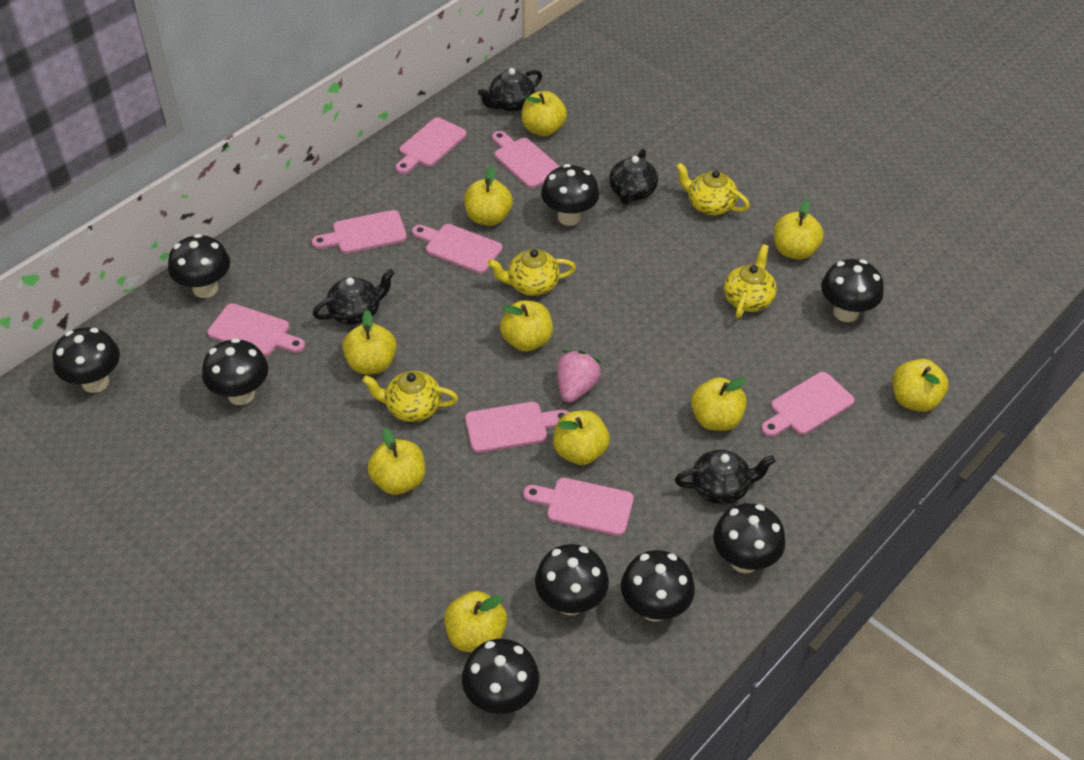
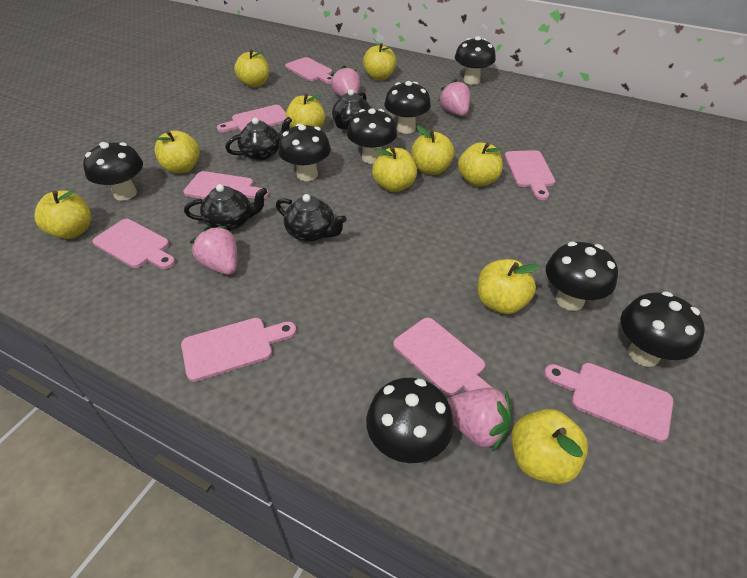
black mushroom: 9 -> 8
pink strawberry: 1 -> 4
yellow teapot: 4 -> 0

